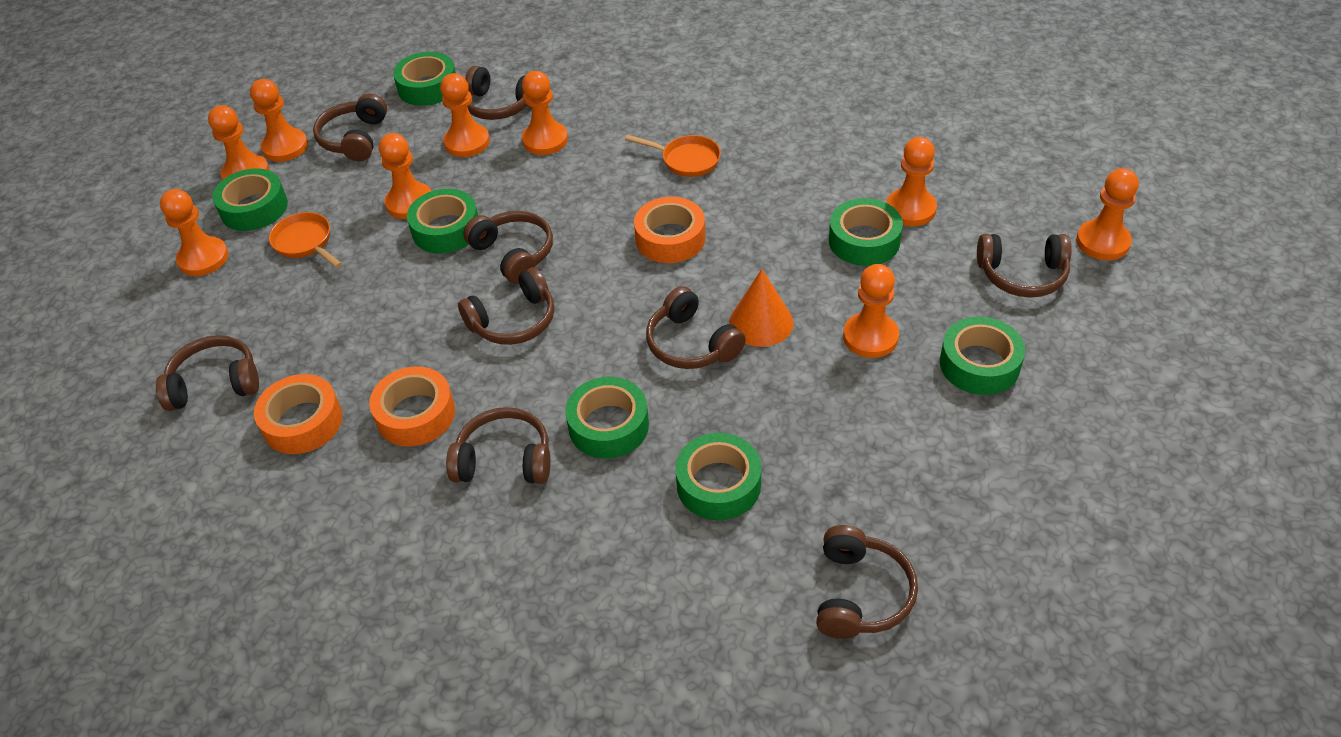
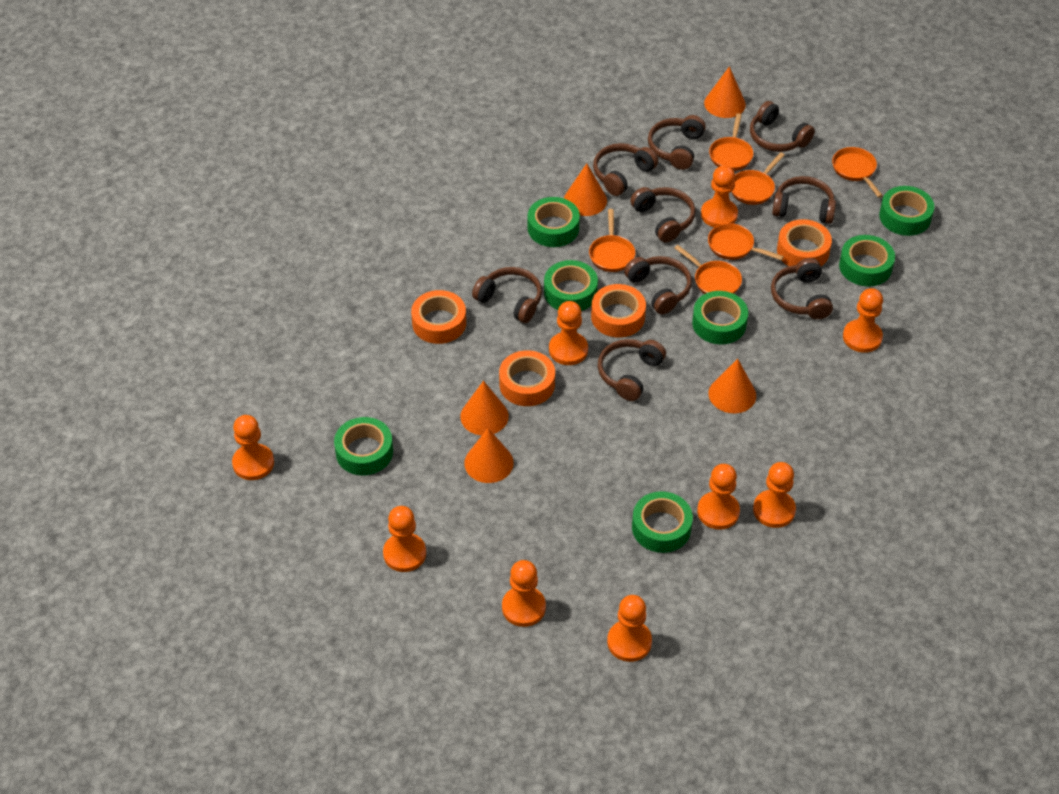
orange cone: 1 -> 5
orange pan: 2 -> 6
orange tape: 3 -> 4

